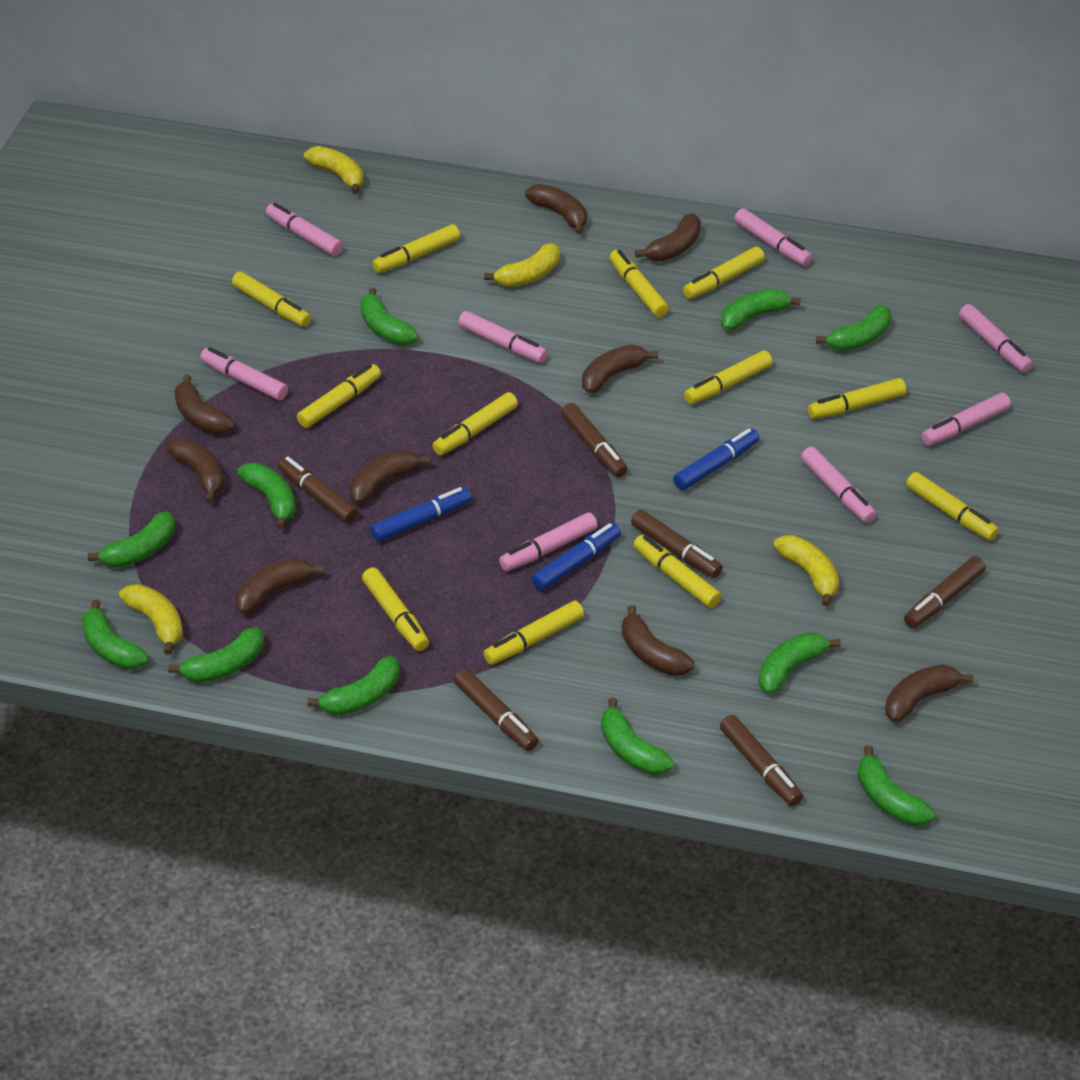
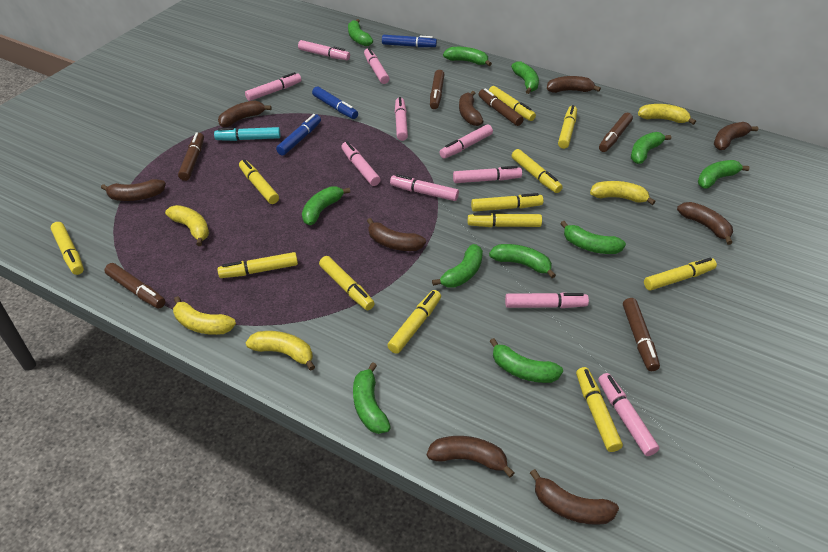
pink marker: 8 -> 10
turquoise marker: 0 -> 1
yellow banana: 4 -> 5

